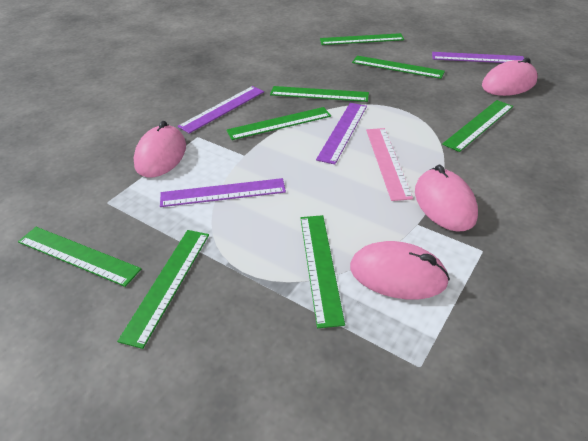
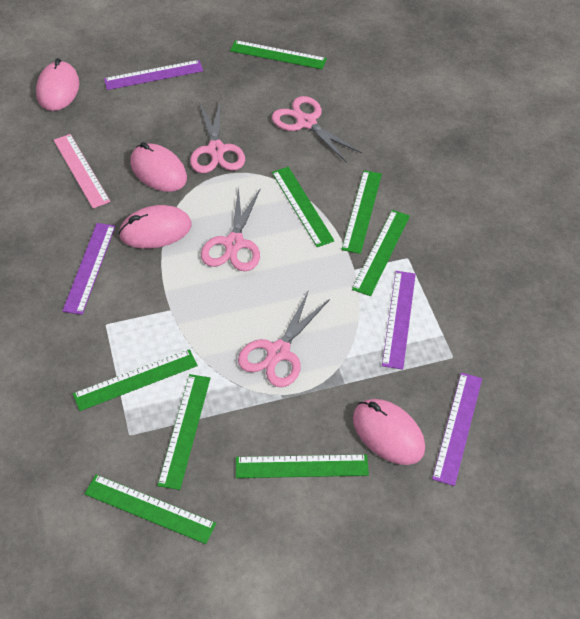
pink scissors: 0 -> 4

